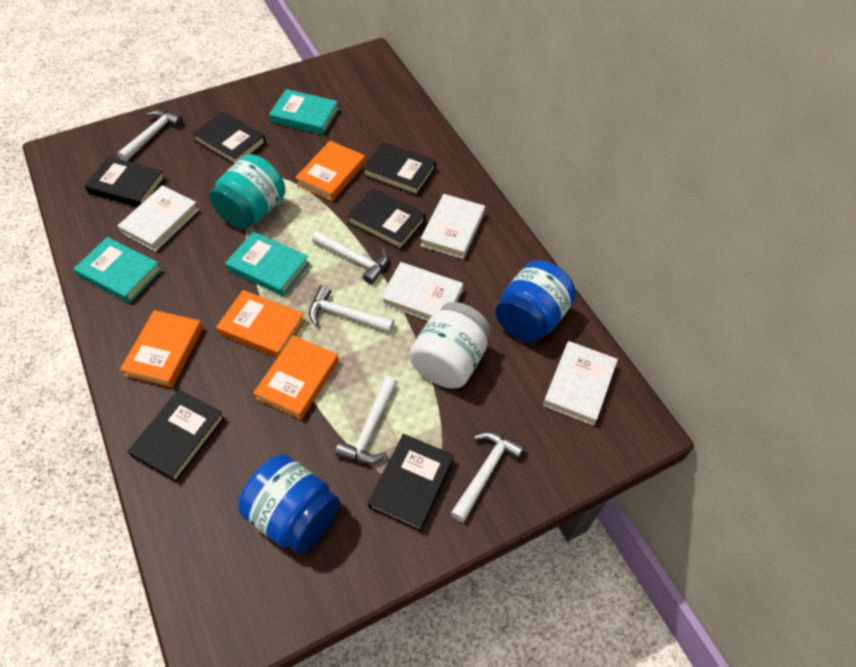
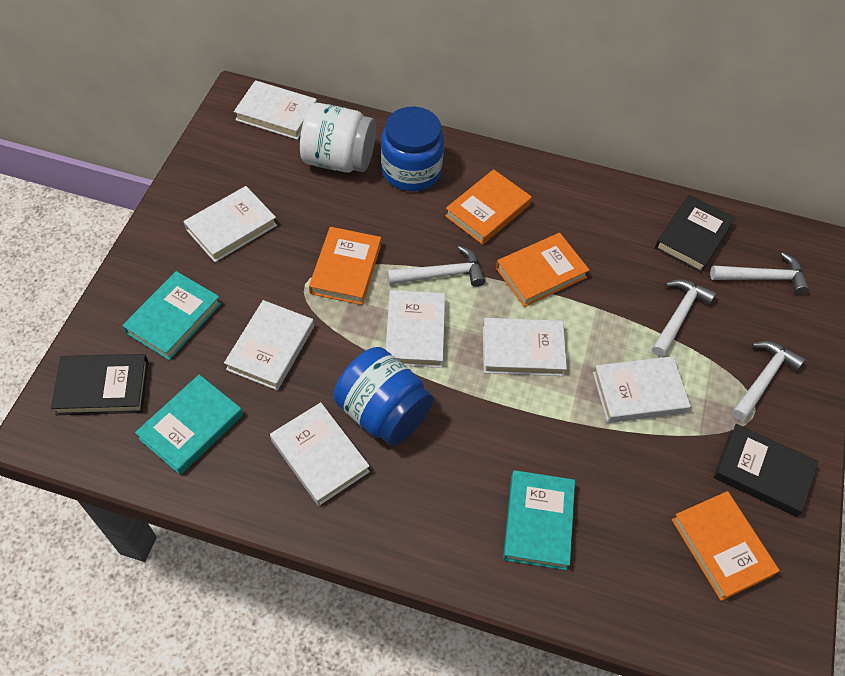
black book: 6 -> 3
turquoise jar: 1 -> 0
white book: 4 -> 7
white hammer: 5 -> 4

